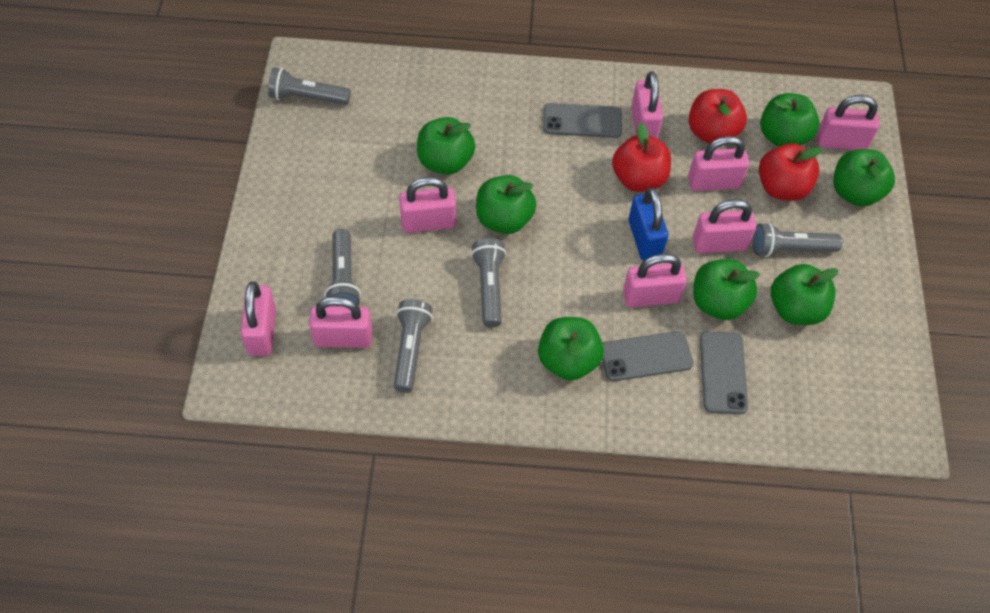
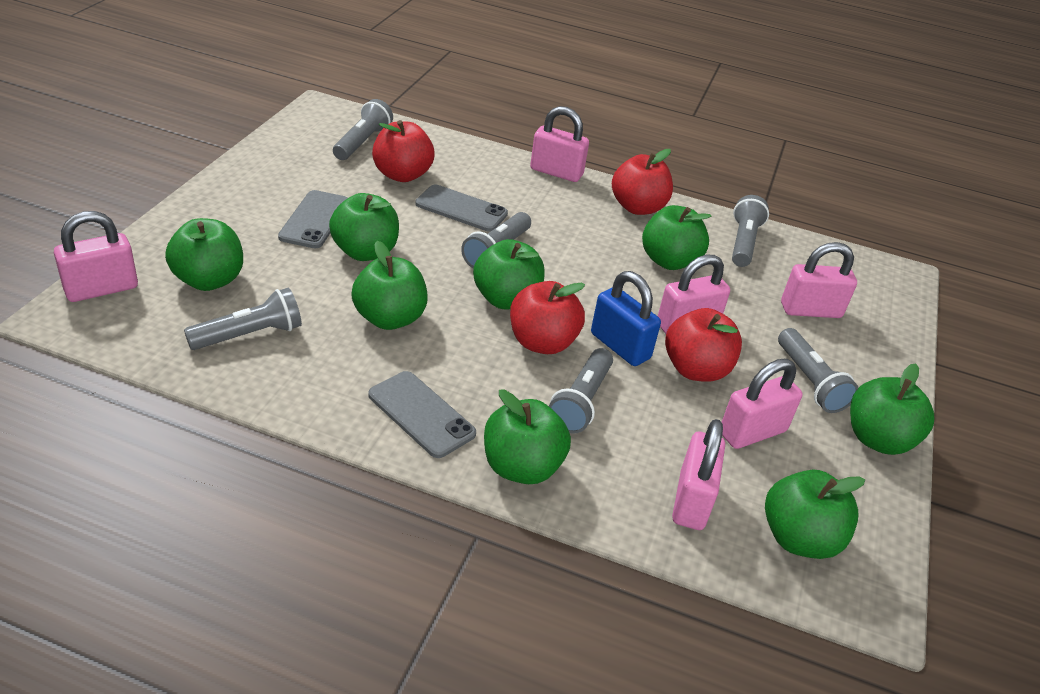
green apple: 7 -> 8
grey flashlight: 5 -> 6
pink padlock: 8 -> 6
red apple: 3 -> 4

